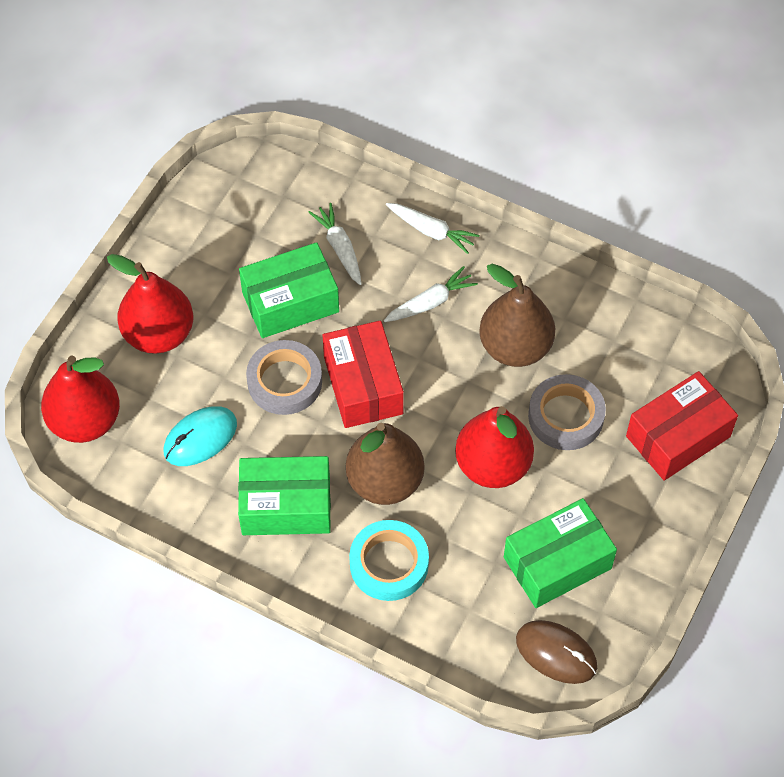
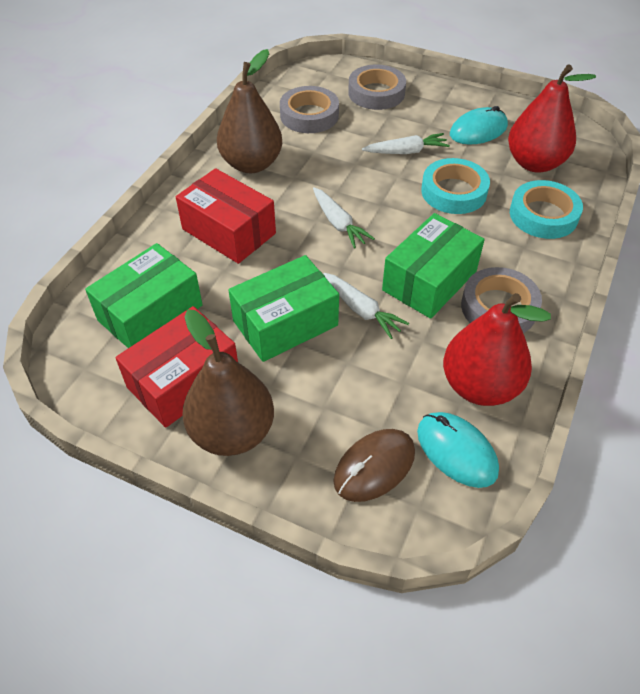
grey tape: 2 -> 3
red pear: 3 -> 2
turquoise mouse: 1 -> 2
turquoise tape: 1 -> 2

